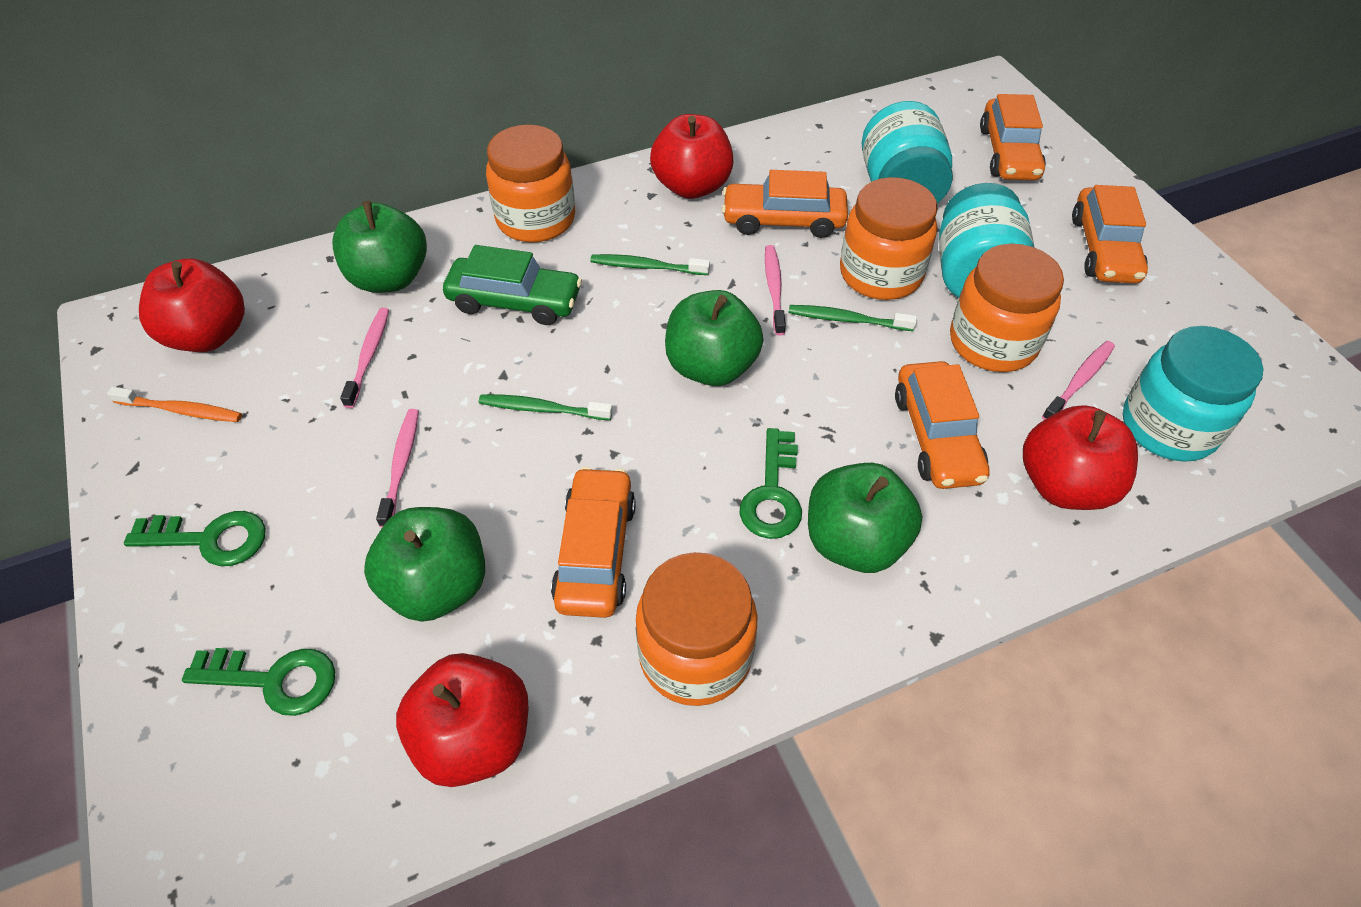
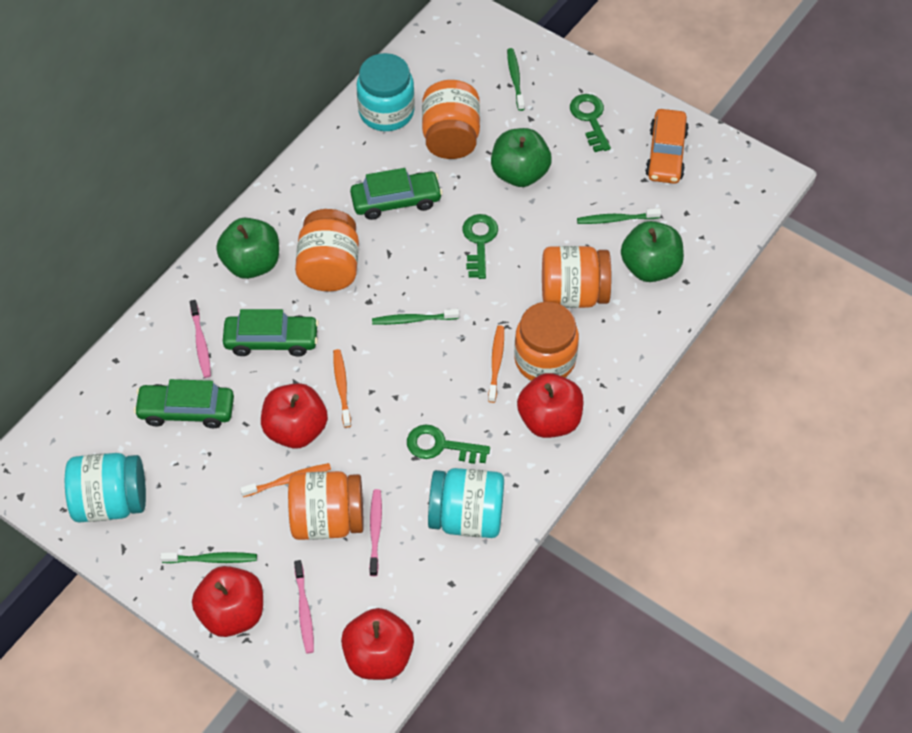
green apple: 4 -> 3
green car: 1 -> 3
green toothbrush: 3 -> 4
orange car: 5 -> 1
orange jar: 4 -> 5
orange toothbrush: 1 -> 3
pink toothbrush: 4 -> 3

